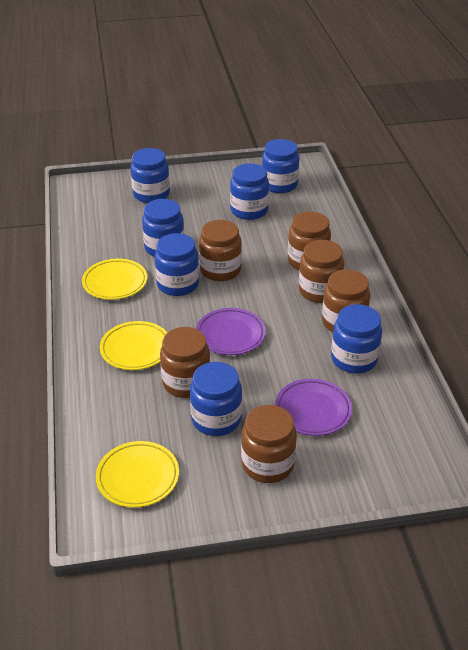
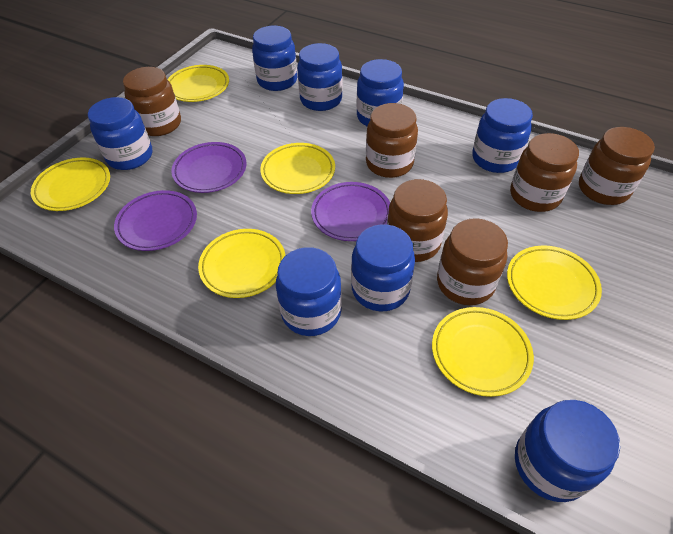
blue jar: 7 -> 8
purple plate: 2 -> 3
yellow plate: 3 -> 6

